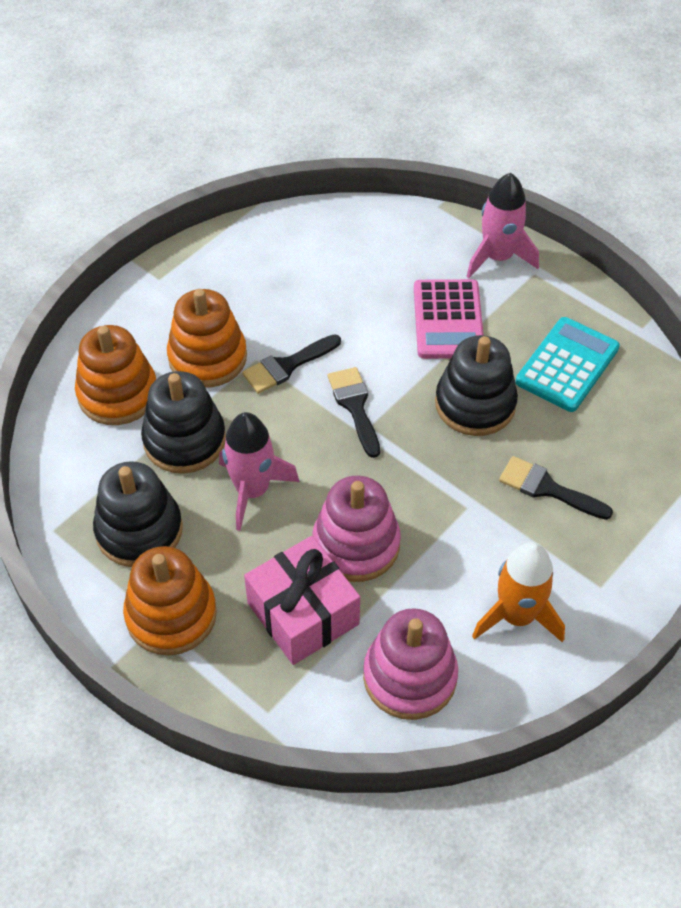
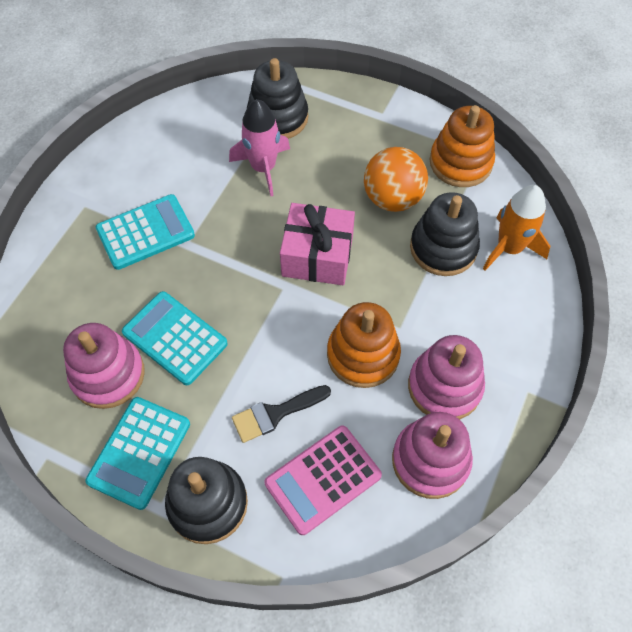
black brush: 3 -> 1
orange ball: 0 -> 1
orange stacking toy: 3 -> 2
pink rocket: 2 -> 1
pink stacking toy: 2 -> 3
turquoise calculator: 1 -> 3

